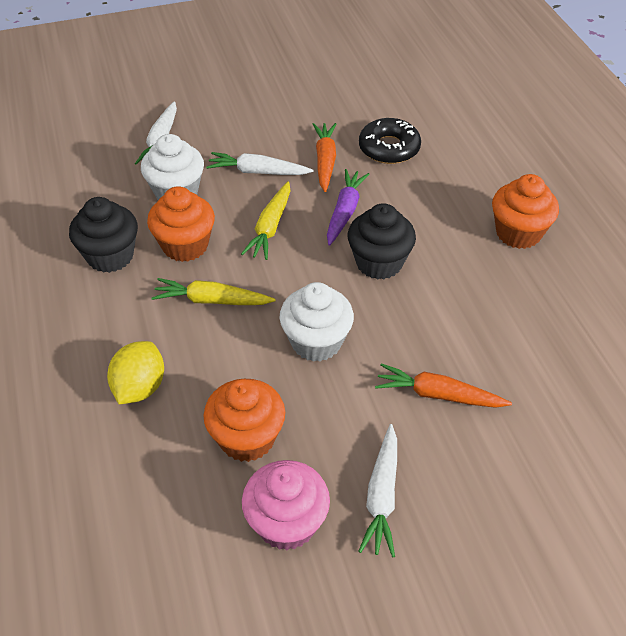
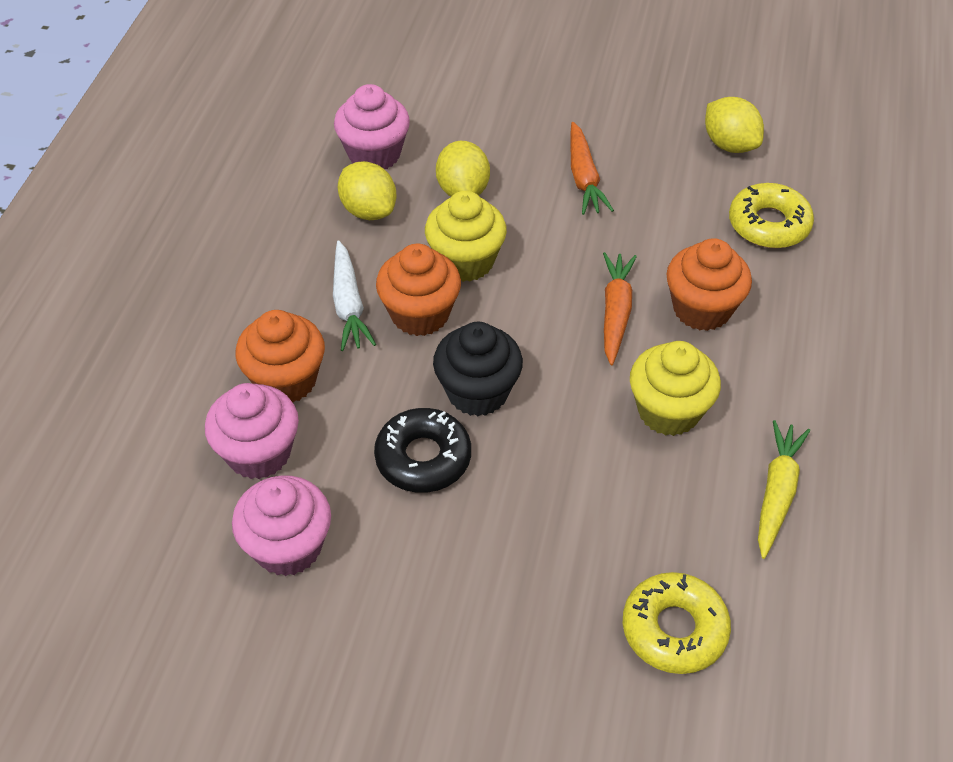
black cupcake: 2 -> 1
pink cupcake: 1 -> 3
purple carrot: 1 -> 0
white carrot: 3 -> 1
white cupcake: 2 -> 0
yellow carrot: 2 -> 1
yellow cupcake: 0 -> 2
yellow donut: 0 -> 2
yellow lemon: 1 -> 3

